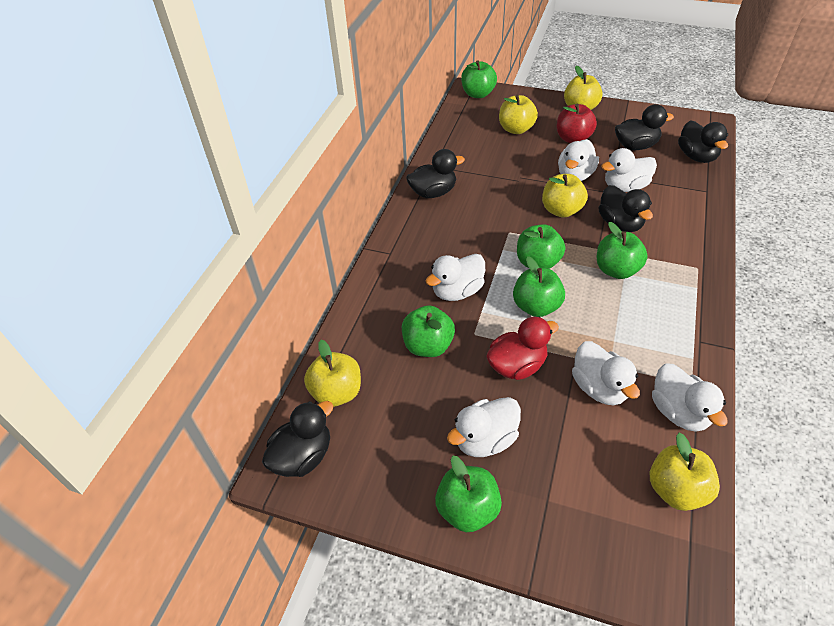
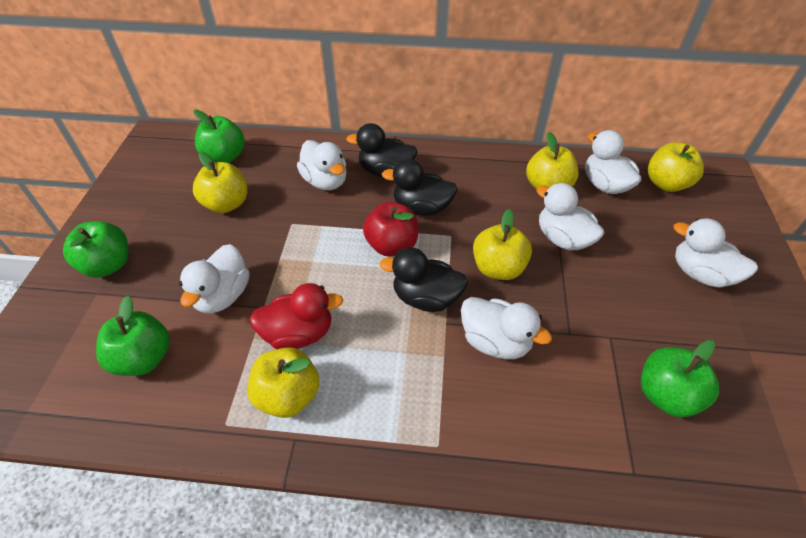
black duck: 5 -> 3
green apple: 6 -> 4

